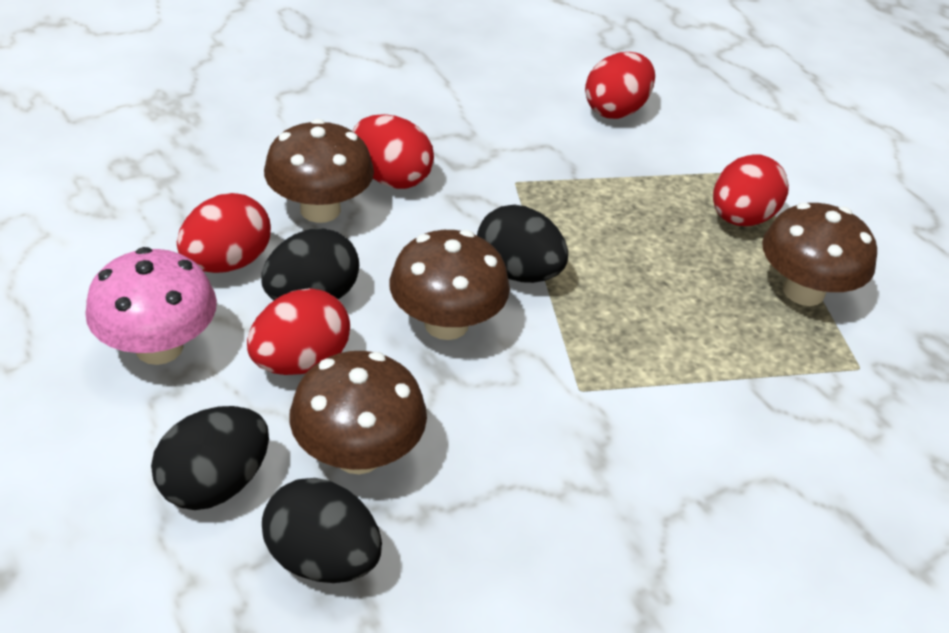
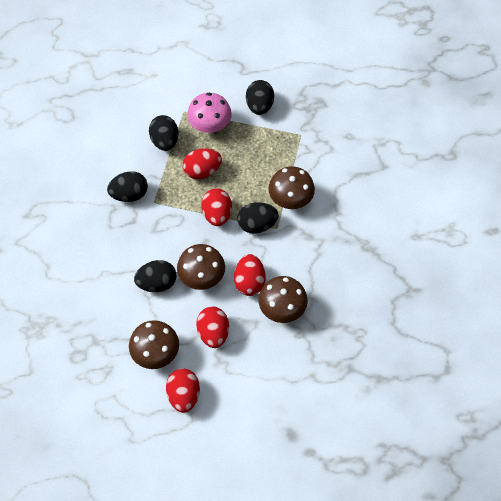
black egg: 4 -> 5

